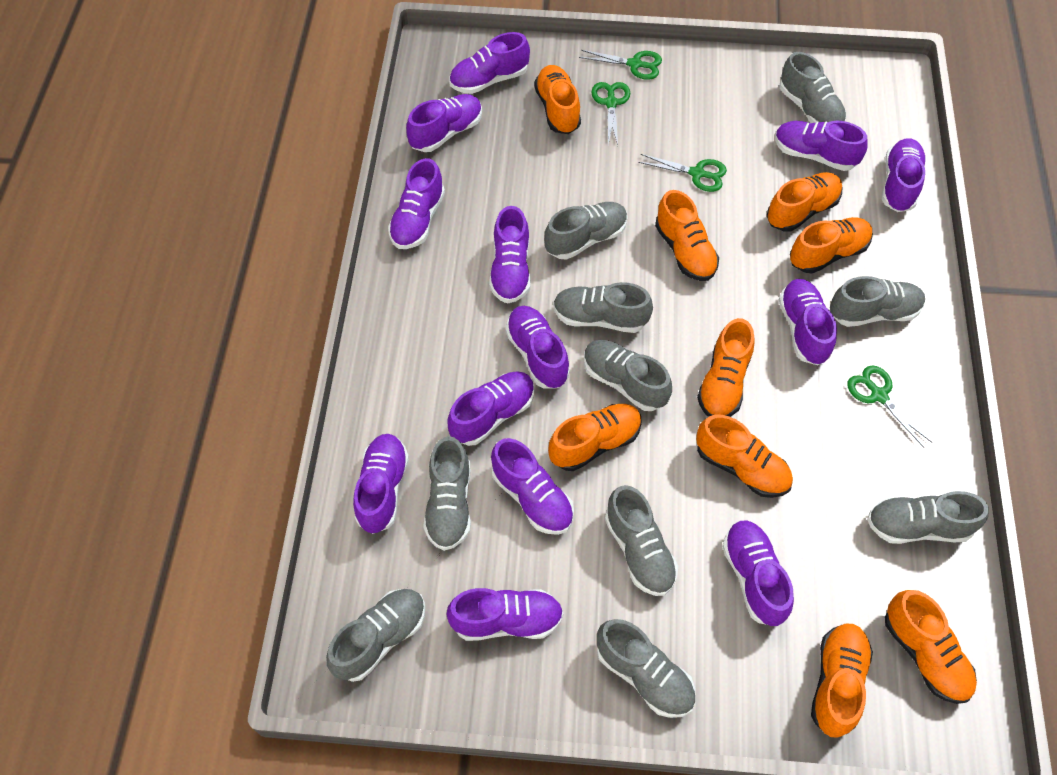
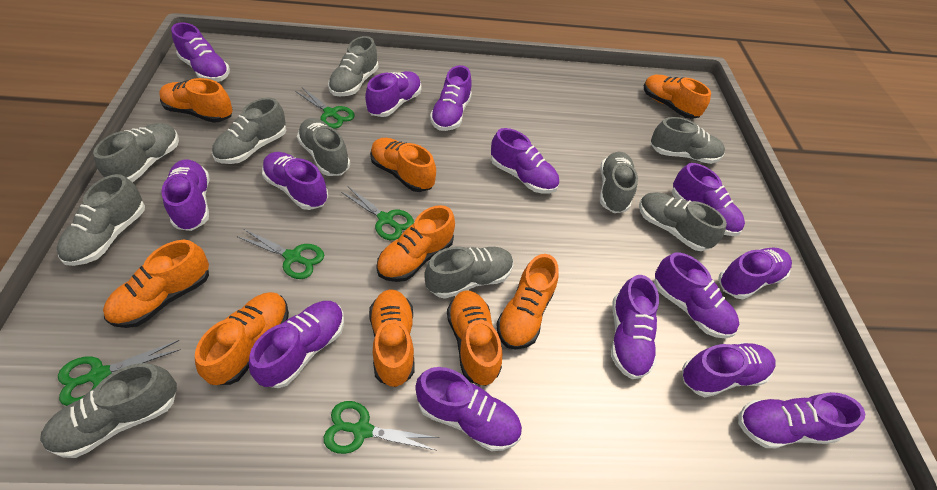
green scissors: 4 -> 5
purple shoe: 13 -> 14

